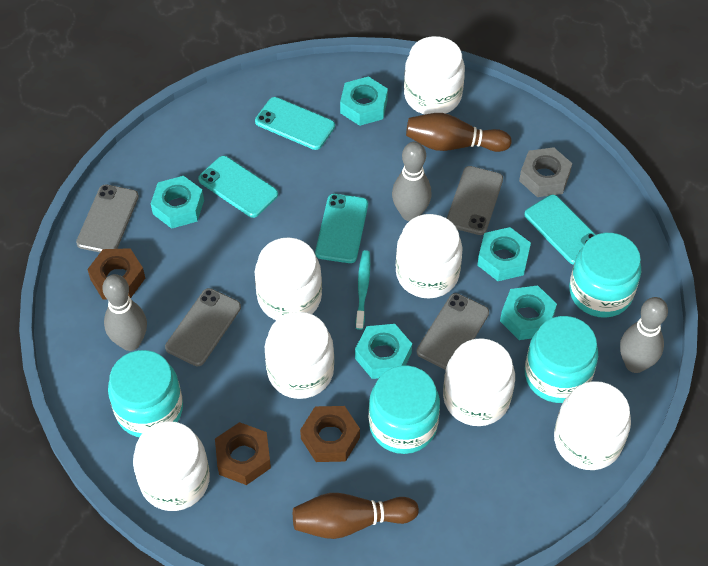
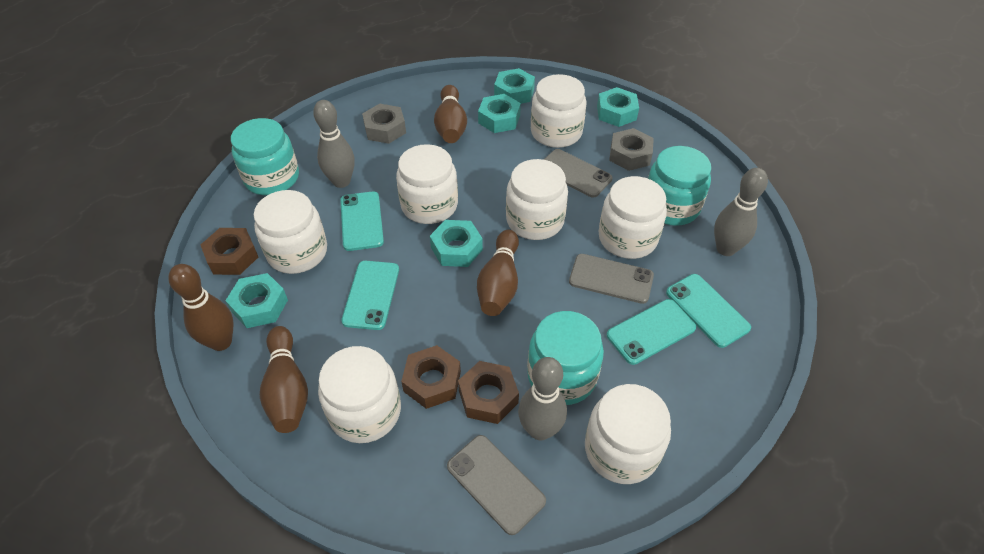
brown bowling pin: 2 -> 4
grey nut: 1 -> 2
grey phone: 4 -> 3
turquoise jar: 4 -> 3
turquoise toothbrush: 1 -> 0

